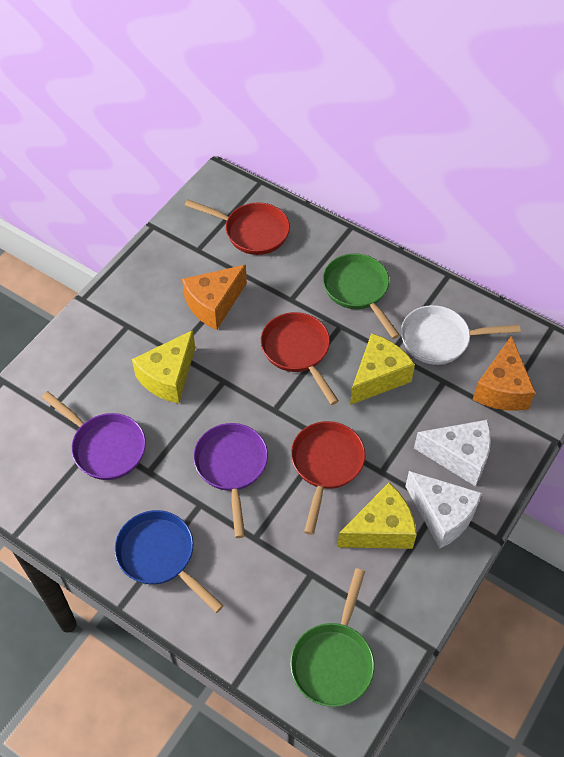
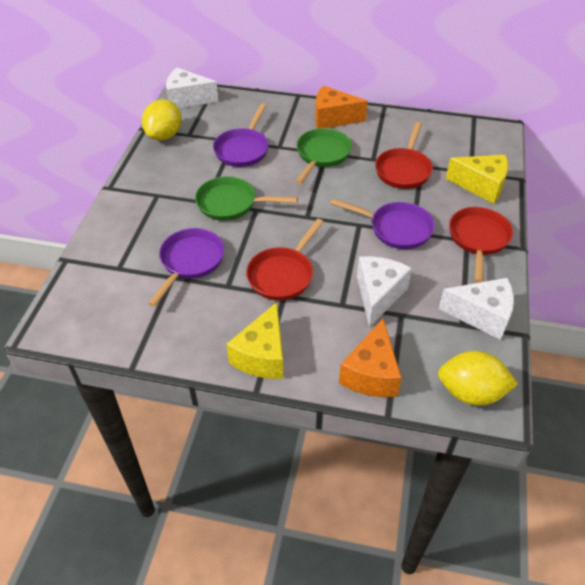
blue pan: 1 -> 0
purple pan: 2 -> 3
white cheese: 2 -> 3
white pan: 1 -> 0
yellow cheese: 3 -> 2
yellow lemon: 0 -> 2

